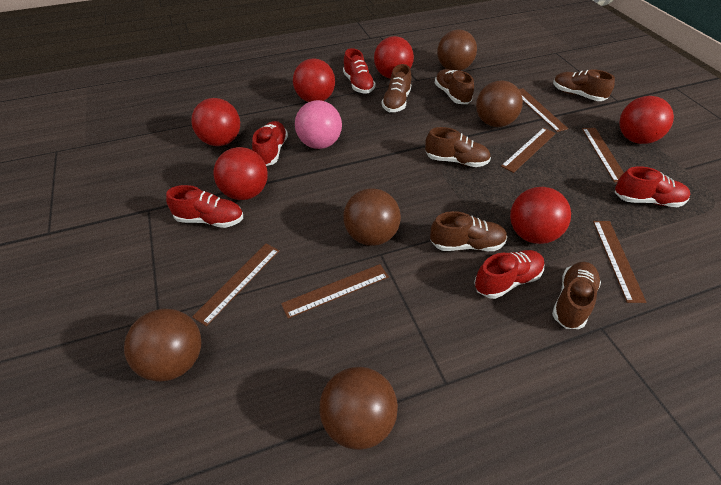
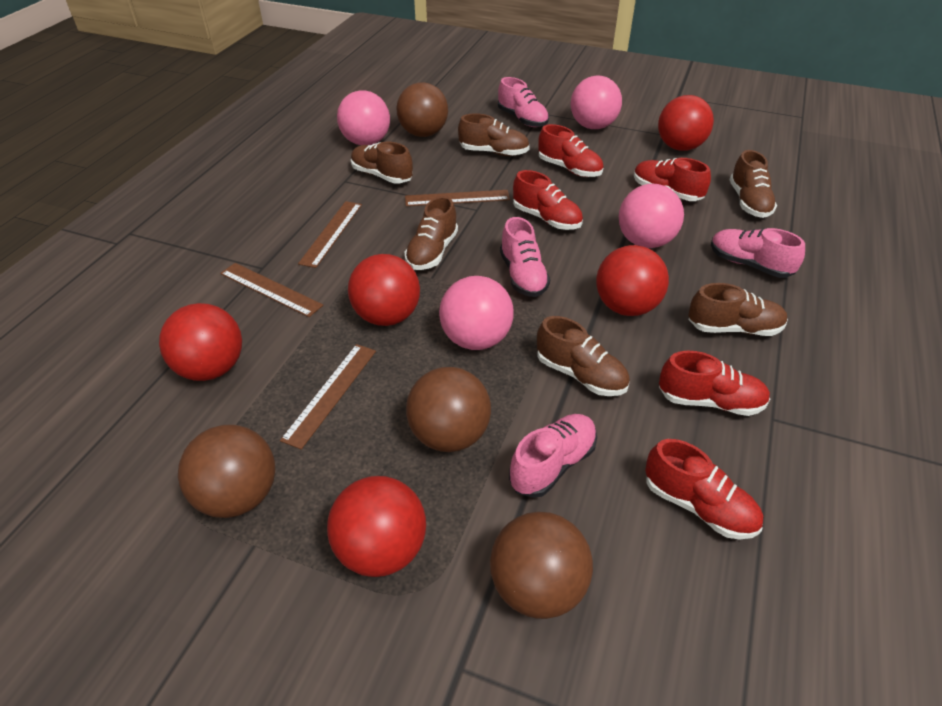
brown ball: 5 -> 4
brown ruler: 6 -> 4
pink ball: 1 -> 4
pink shoe: 0 -> 4
red ball: 6 -> 5

